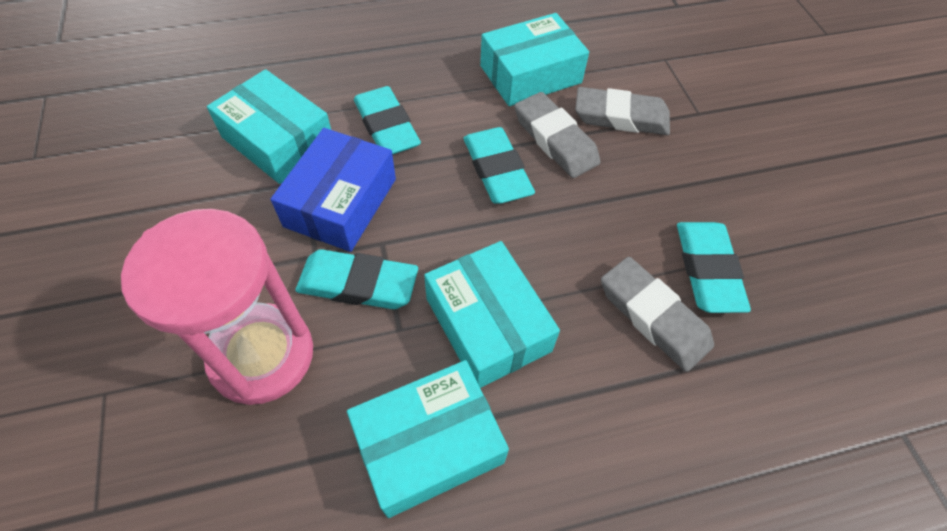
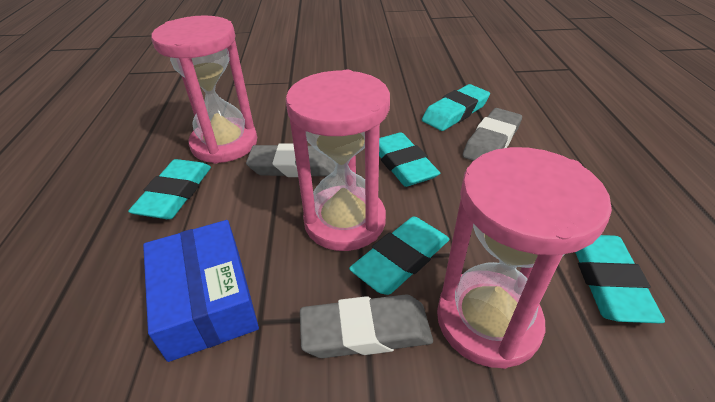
pink hourglass: 1 -> 3
turquoise box: 4 -> 0
turquoise eraser: 4 -> 5

